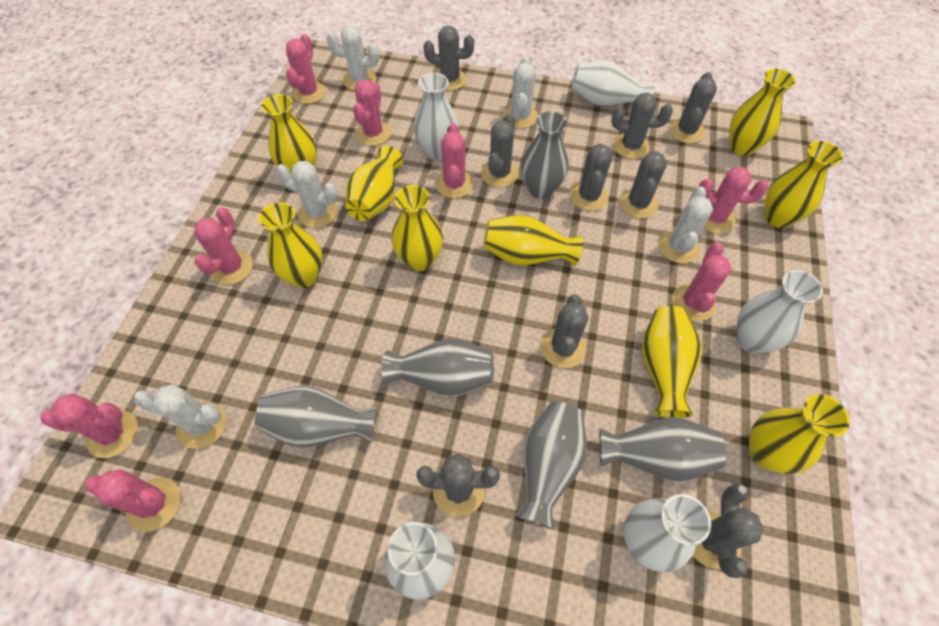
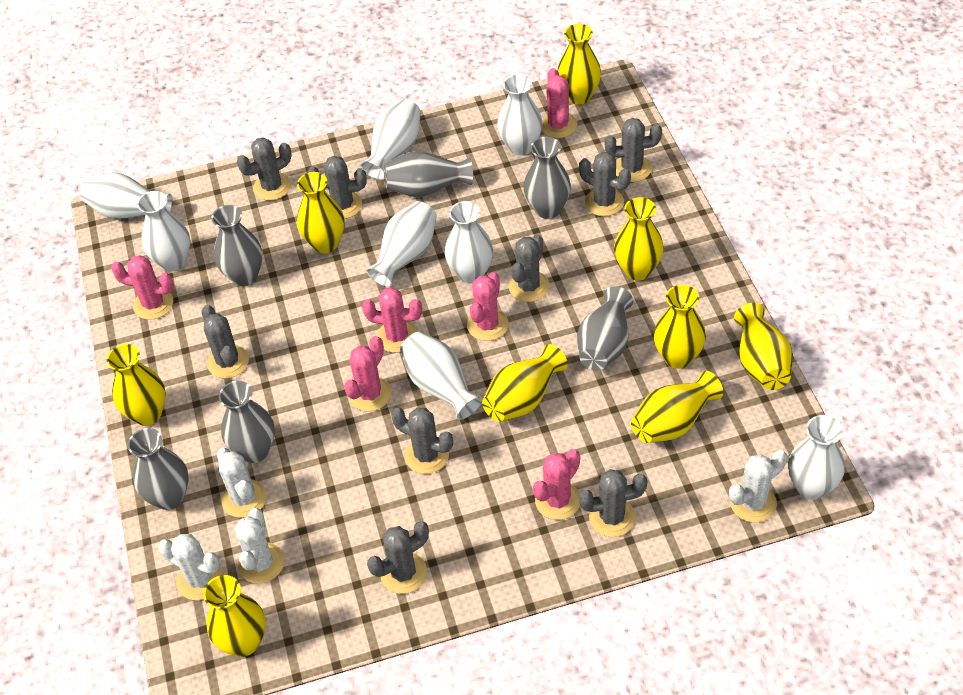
grey vase: 5 -> 6
pink cactus: 8 -> 6
white cactus: 5 -> 4
white vase: 5 -> 8

